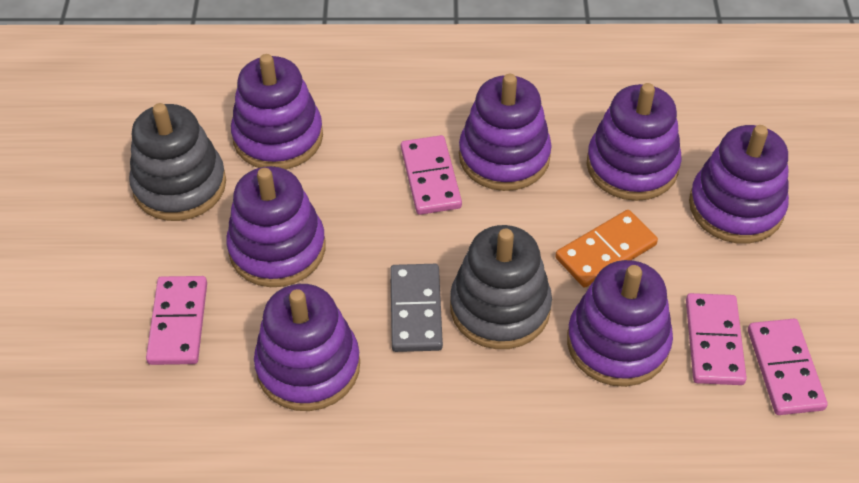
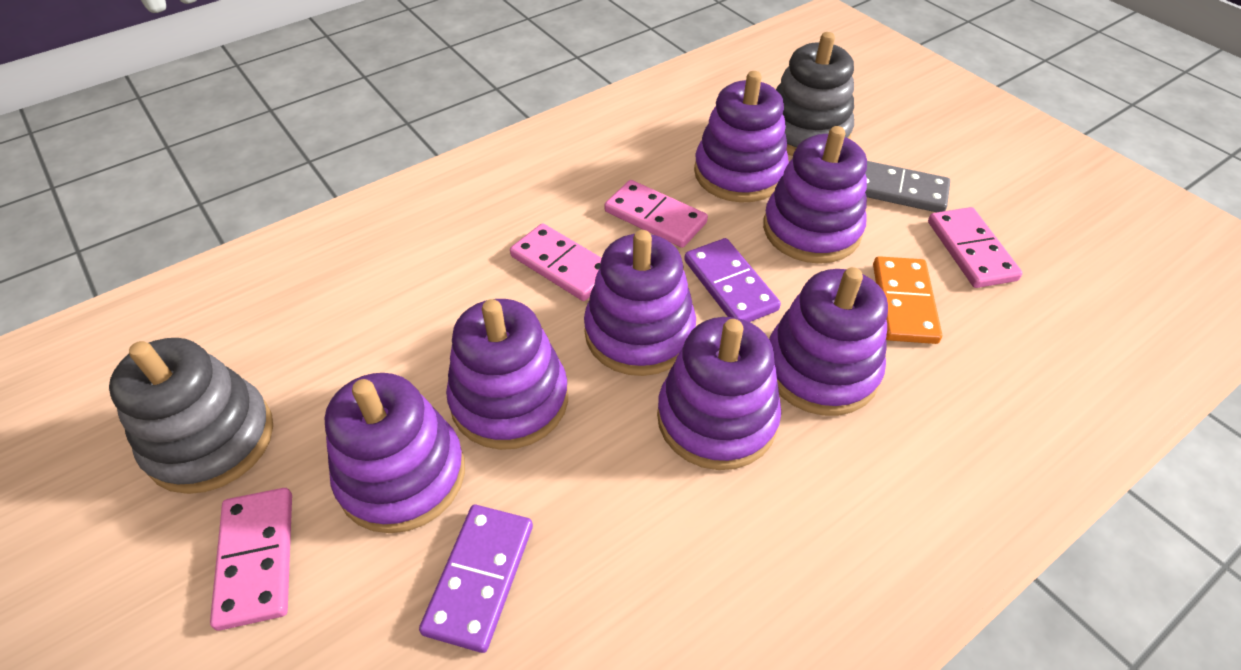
purple domino: 0 -> 2

